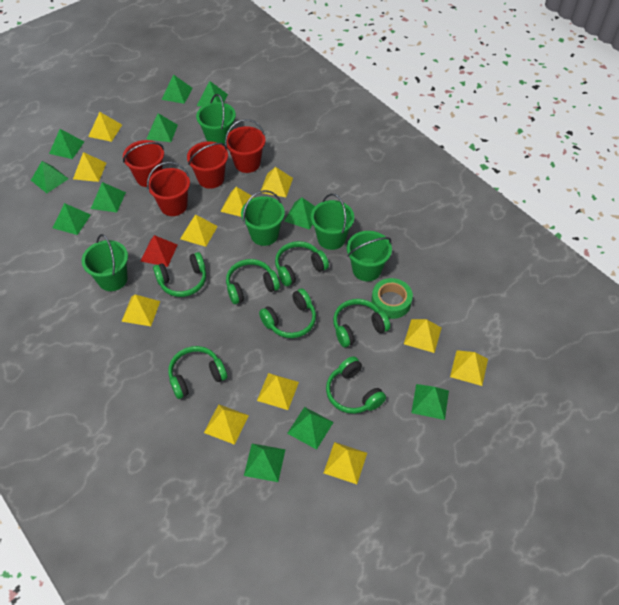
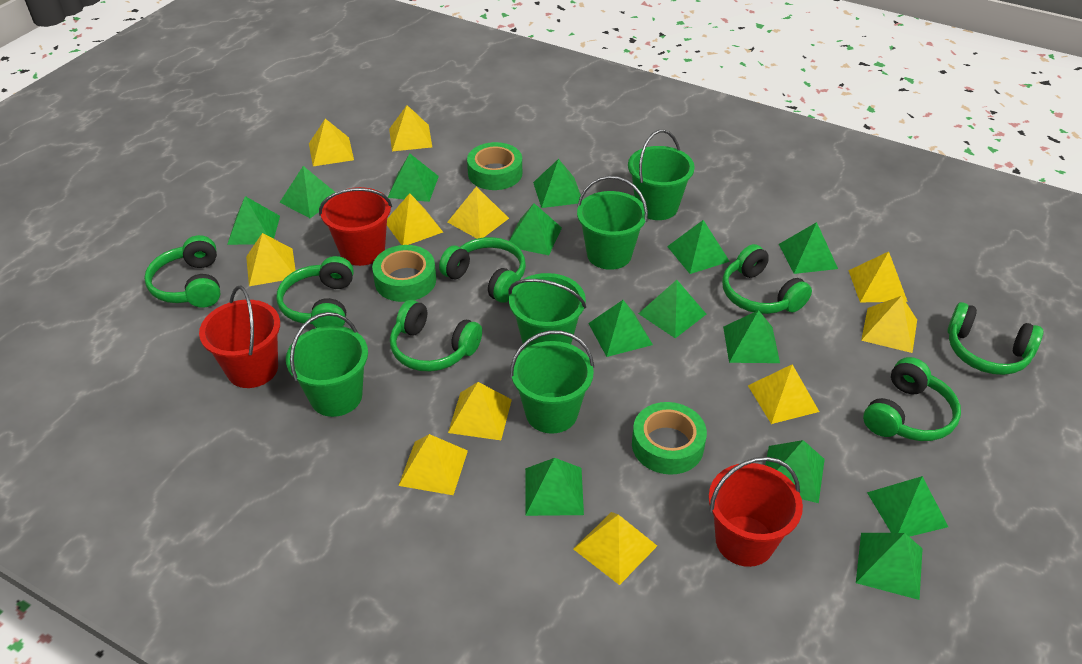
green pyramid: 11 -> 14
green tape: 1 -> 3
red bucket: 4 -> 3
red pyramid: 1 -> 0

